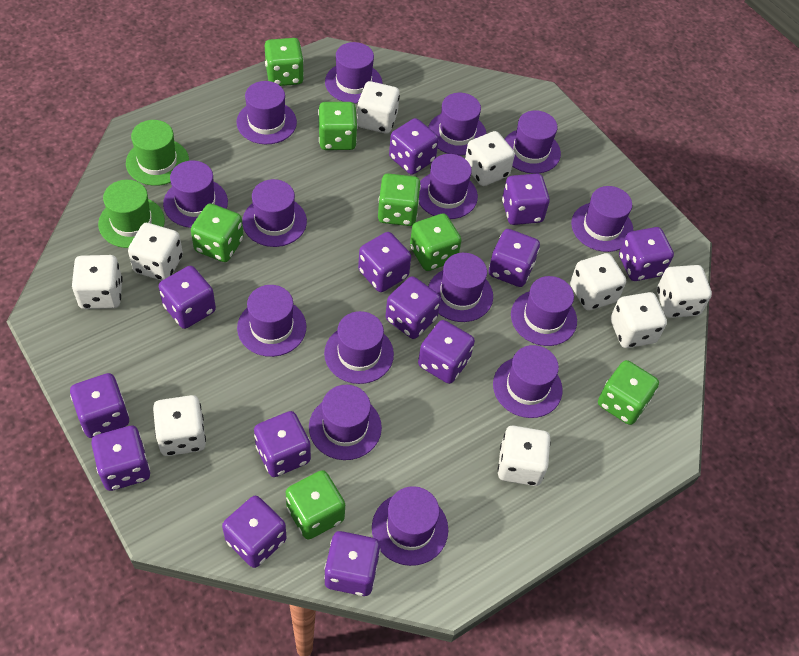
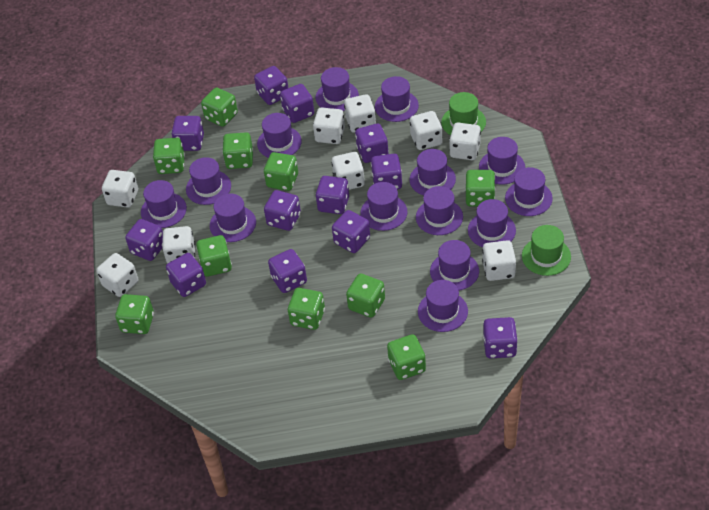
green dice: 7 -> 10
purple dice: 13 -> 12
purple hat: 15 -> 14

